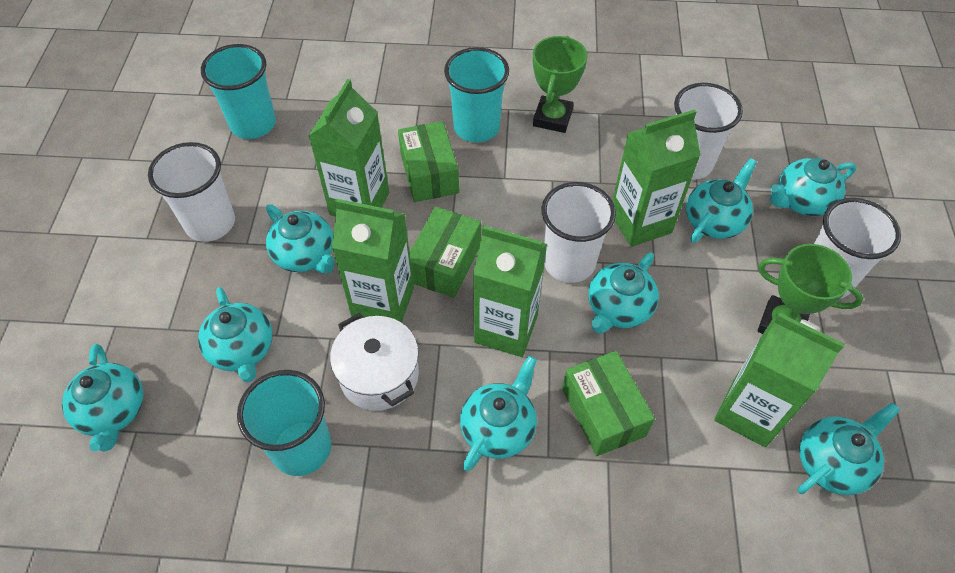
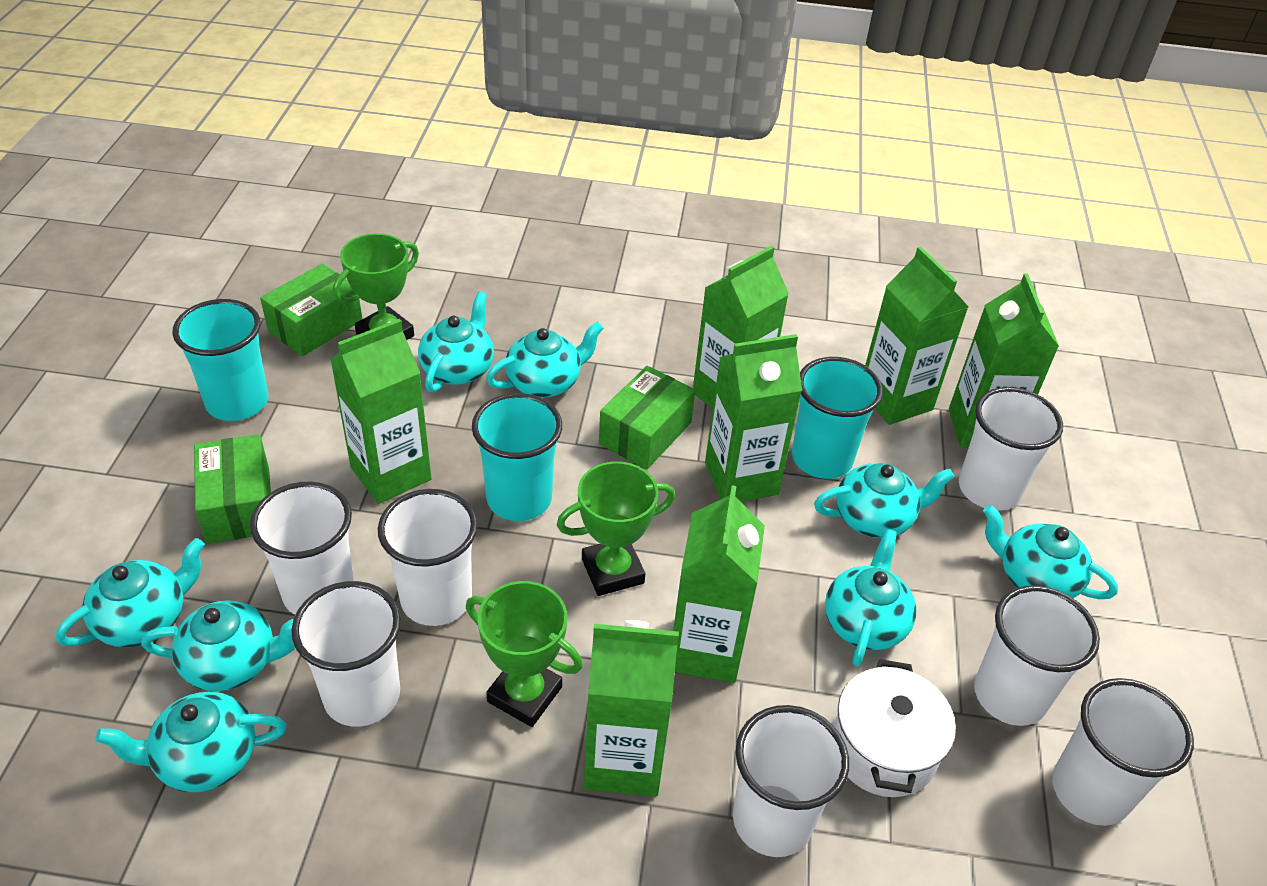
green carton: 5 -> 7
green trophy: 2 -> 3
white cup: 4 -> 7

